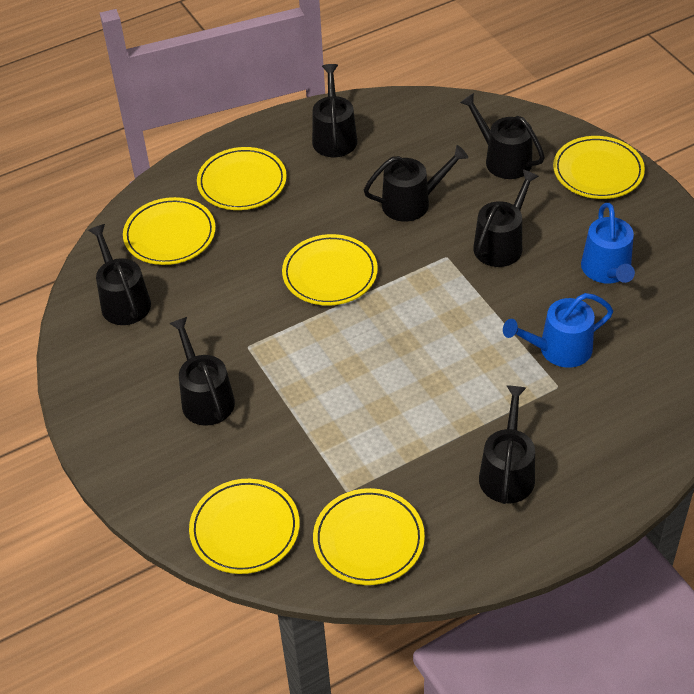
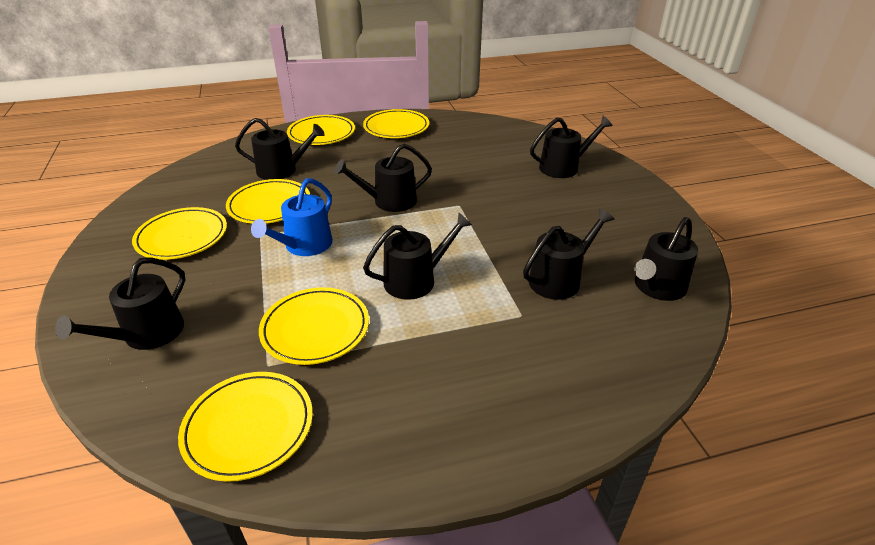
blue watering can: 2 -> 1

